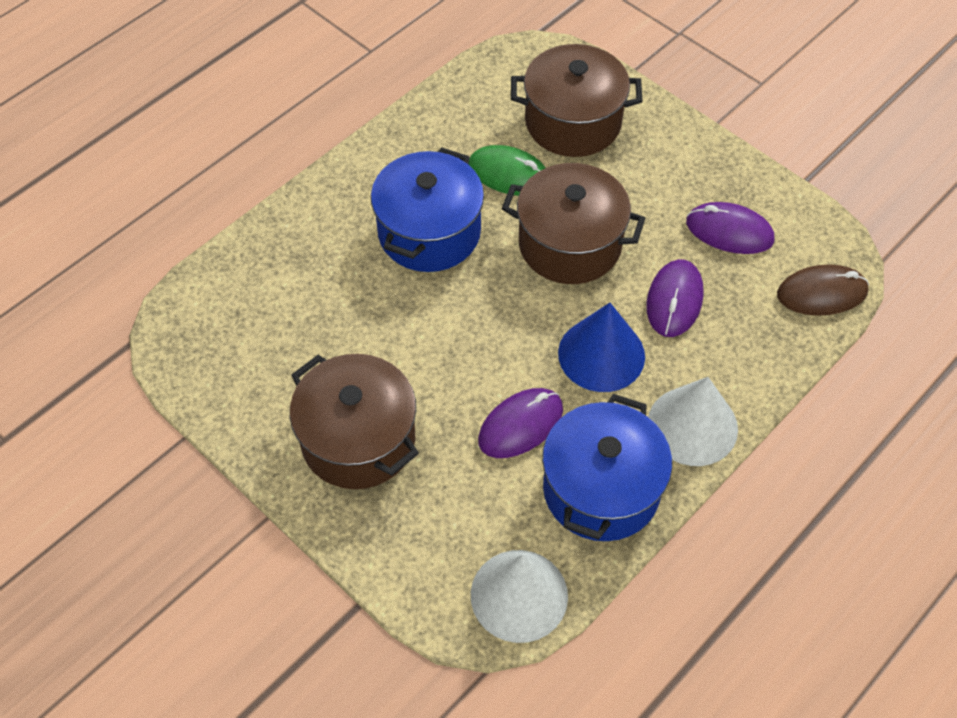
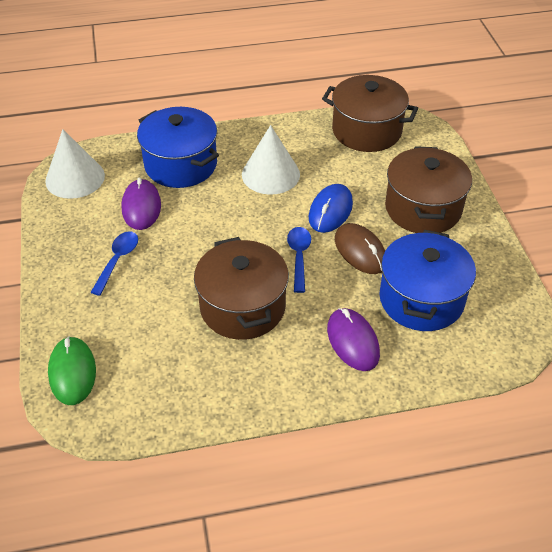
blue cone: 1 -> 0
blue mouse: 0 -> 1
blue spoon: 0 -> 2
purple mouse: 3 -> 2

